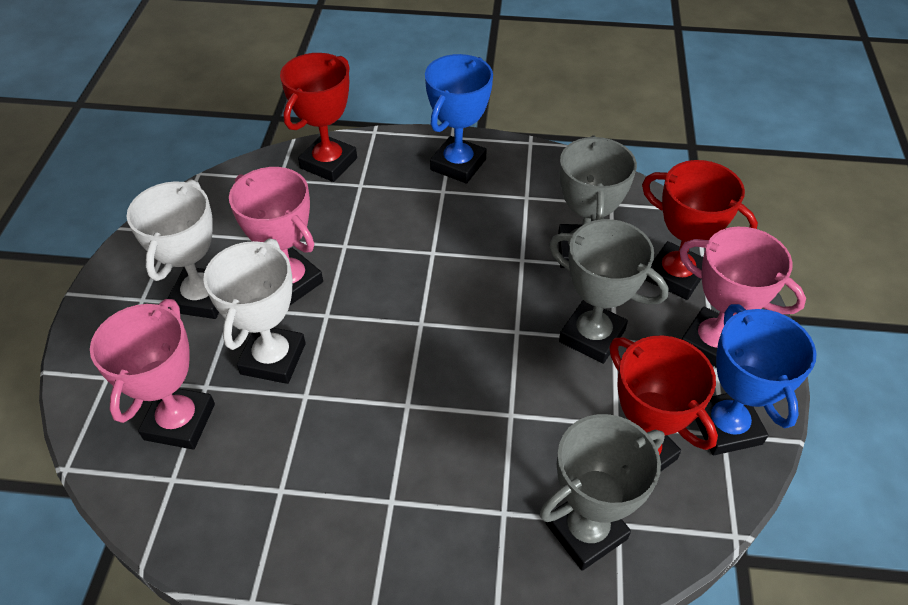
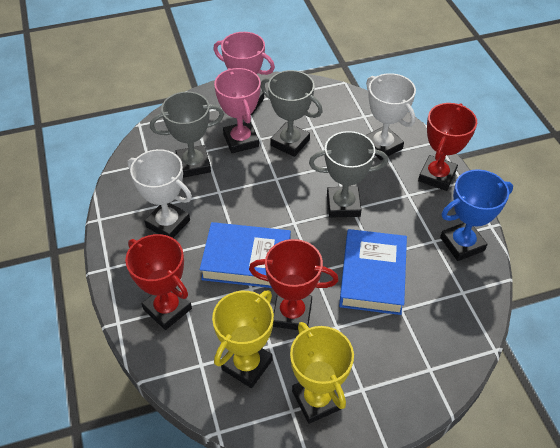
blue book: 0 -> 2
blue trophy: 2 -> 1
pink trophy: 3 -> 2
yellow trophy: 0 -> 2

